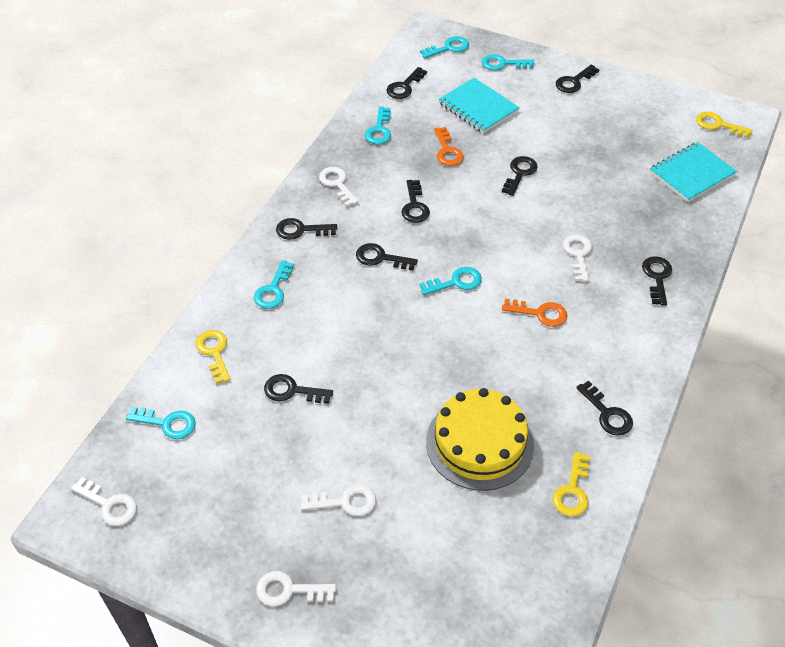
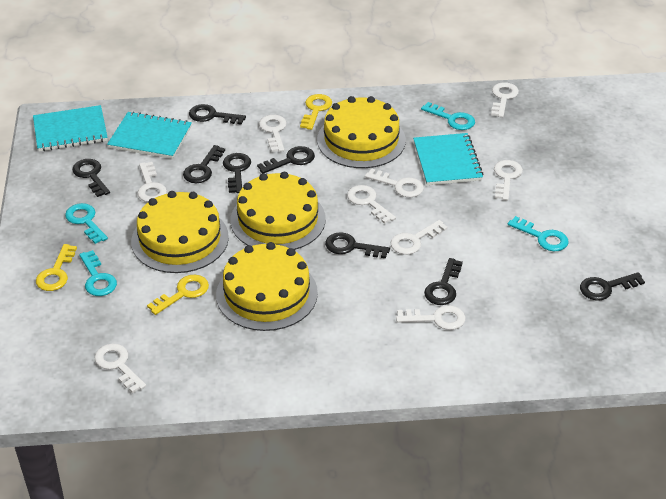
black key: 9 -> 8
orange key: 2 -> 0
turquoise key: 6 -> 4
turquoise notebook: 2 -> 3
white key: 5 -> 9
yellow cake: 1 -> 4

